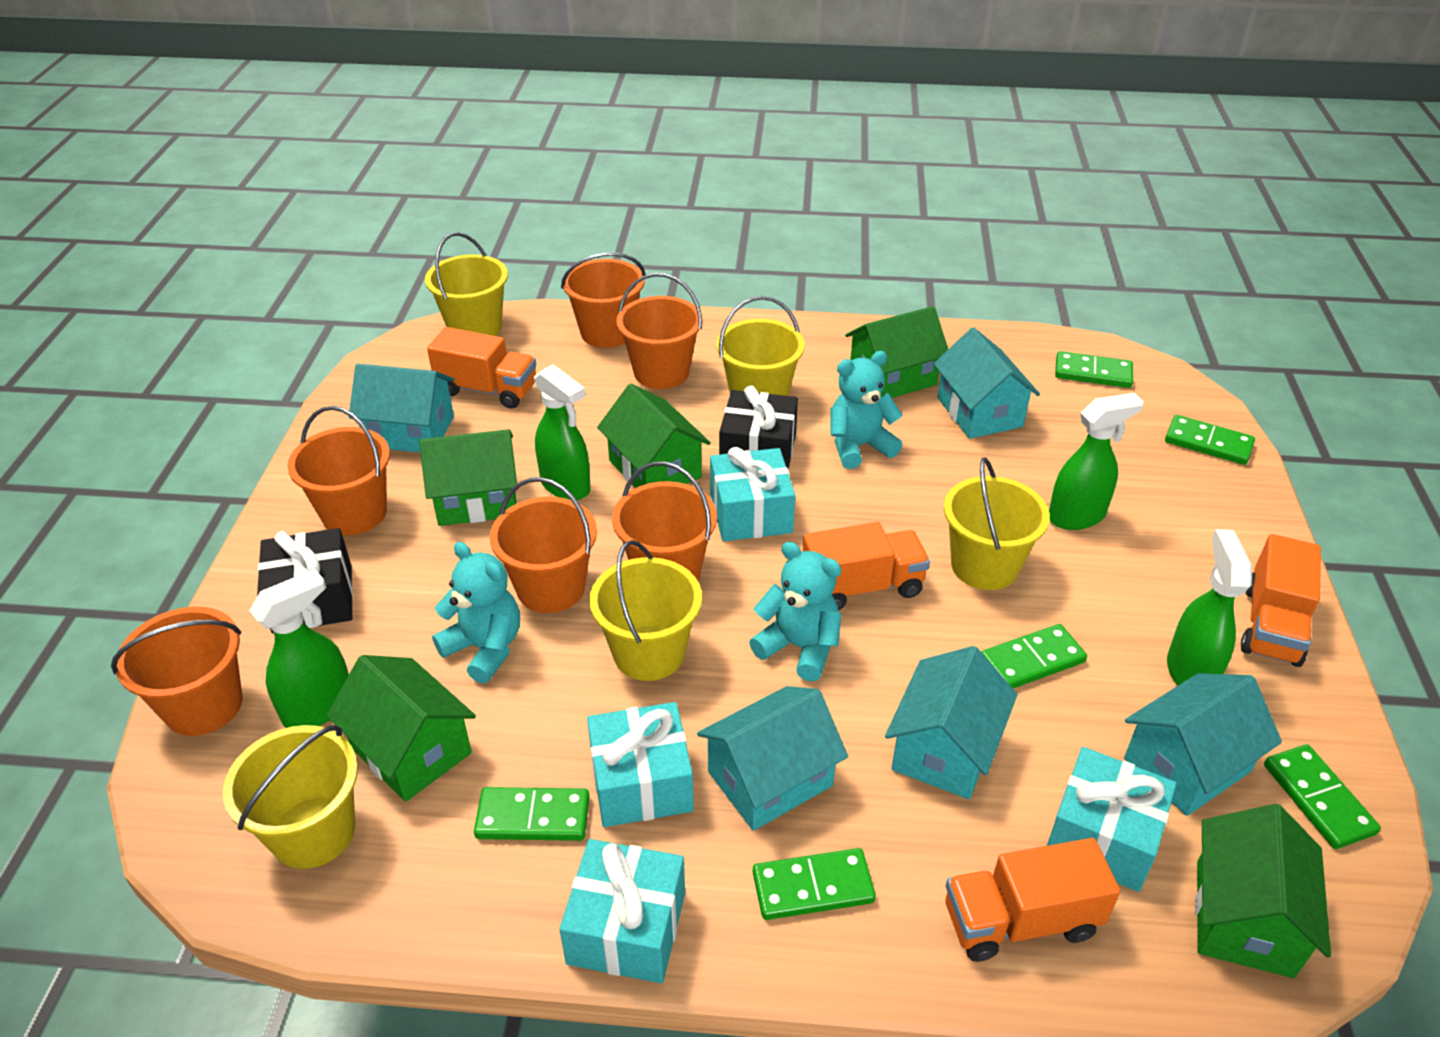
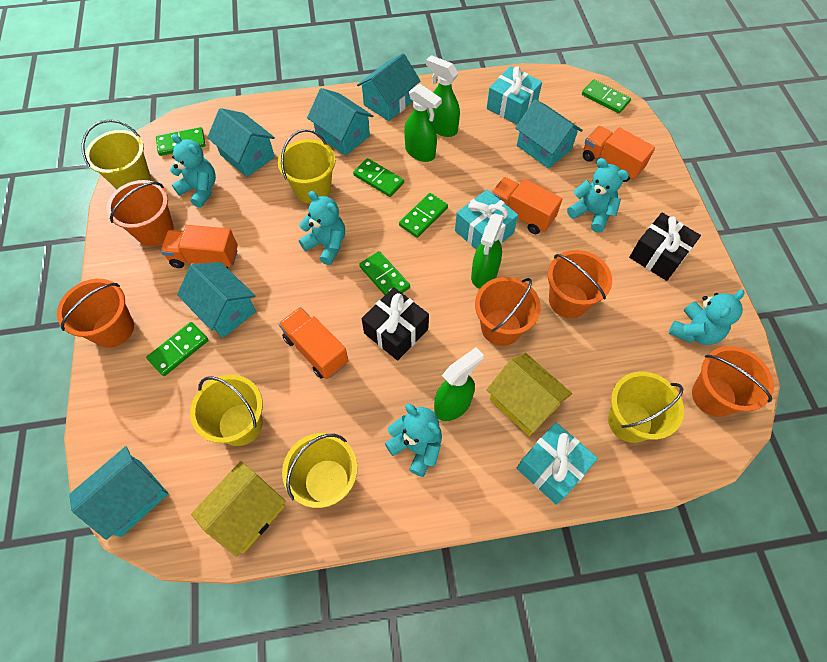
green house: 5 -> 0
orange bucket: 6 -> 5
turquoise gift: 4 -> 3
turquoise house: 5 -> 6
turquoise teddy bear: 3 -> 5
yellow house: 0 -> 2

